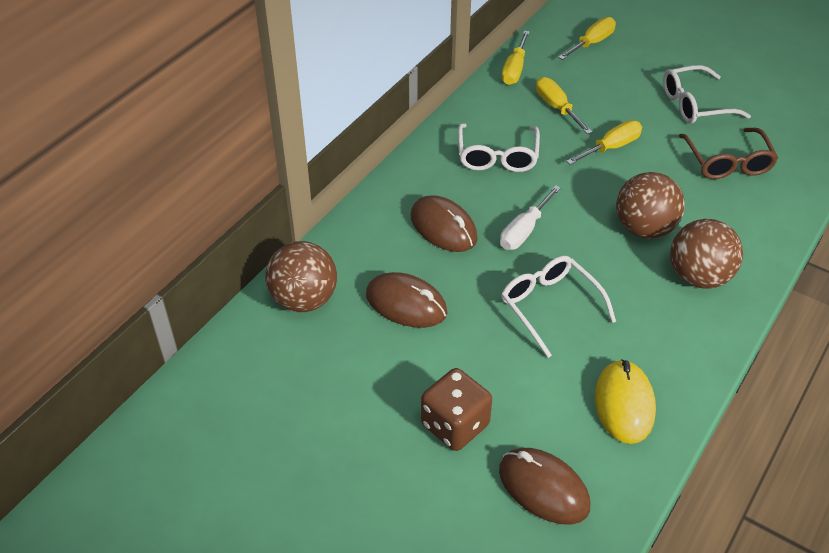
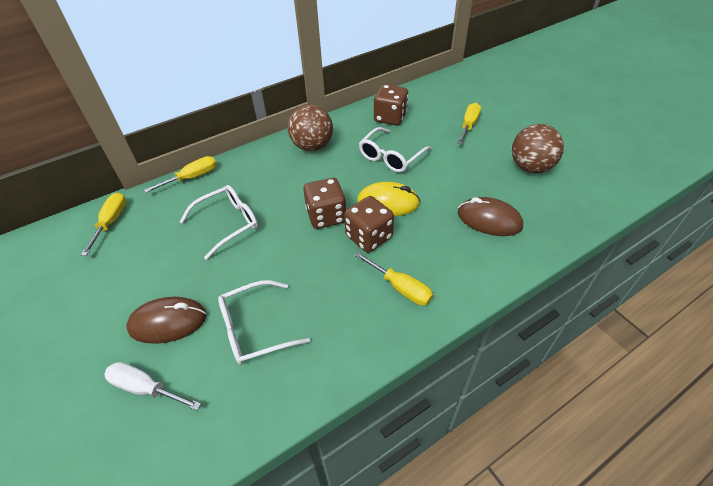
brown ball: 3 -> 2
brown dice: 1 -> 3
brown glasses: 1 -> 0
brown mouse: 3 -> 2

